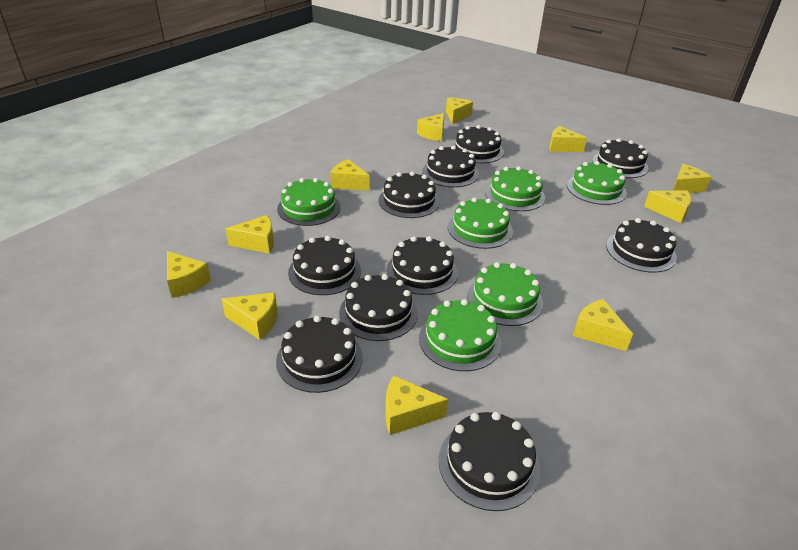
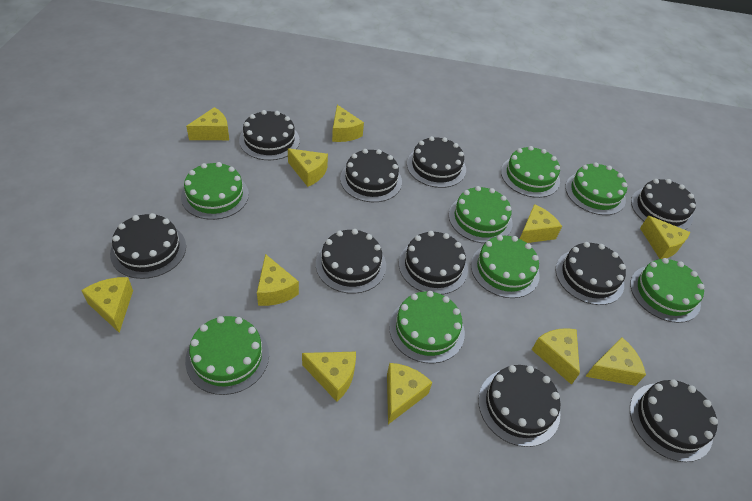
green cake: 6 -> 8

